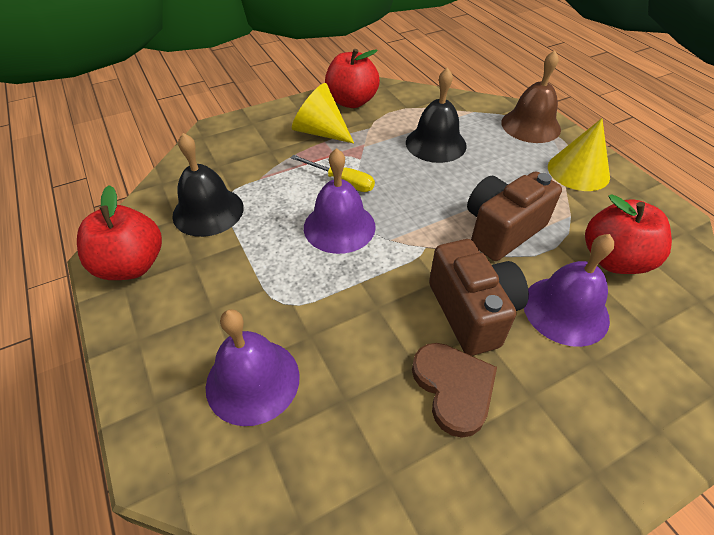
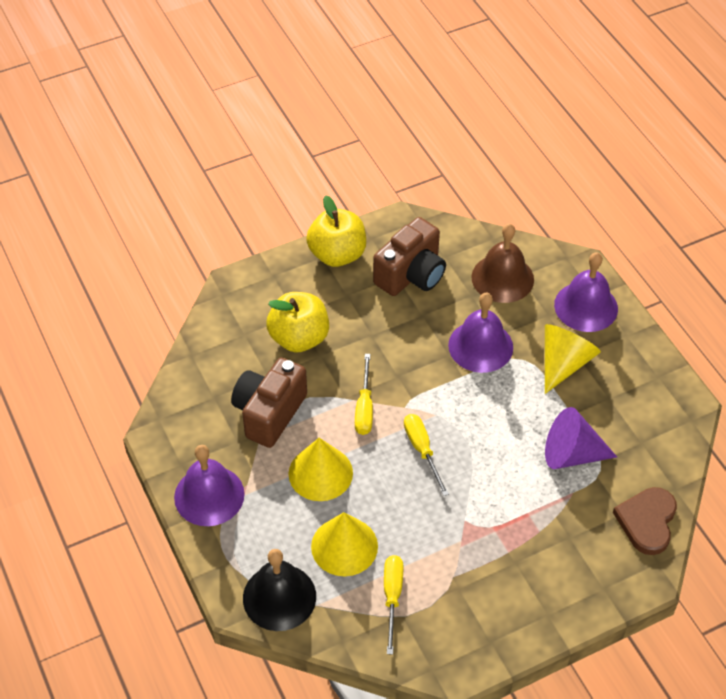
black bell: 2 -> 1
purple cone: 0 -> 1
red apple: 3 -> 0
yellow apple: 0 -> 2
yellow cone: 2 -> 3
yellow screwdriver: 1 -> 3

